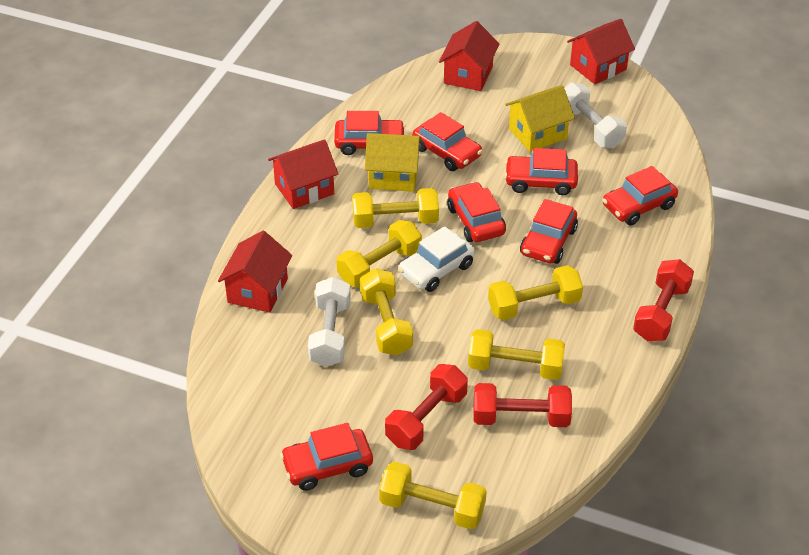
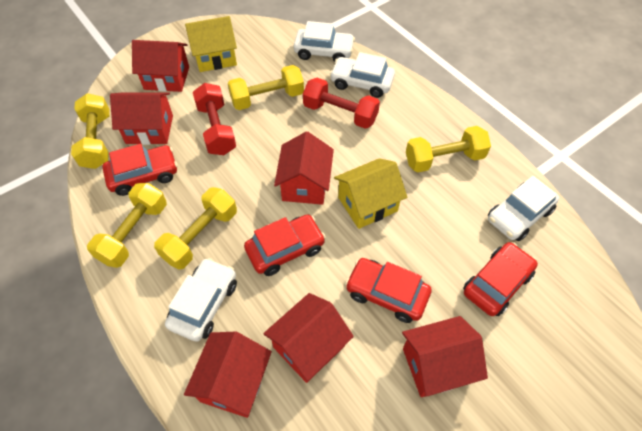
red car: 7 -> 4
red dumbbell: 3 -> 2
red house: 4 -> 6
white car: 1 -> 4
white dumbbell: 2 -> 0
yellow dumbbell: 6 -> 5

